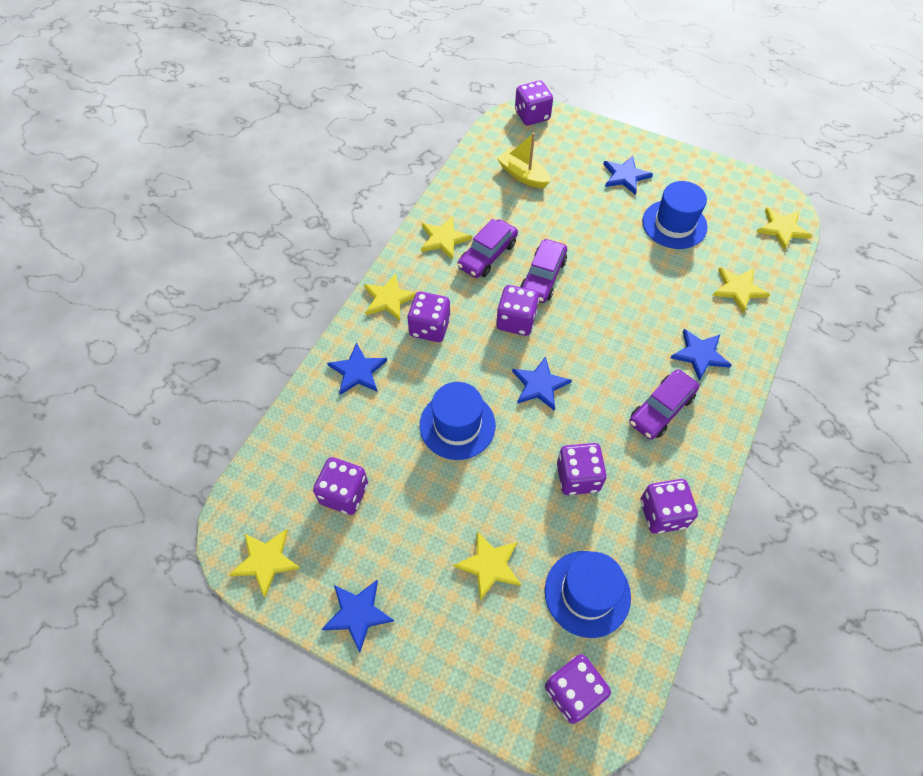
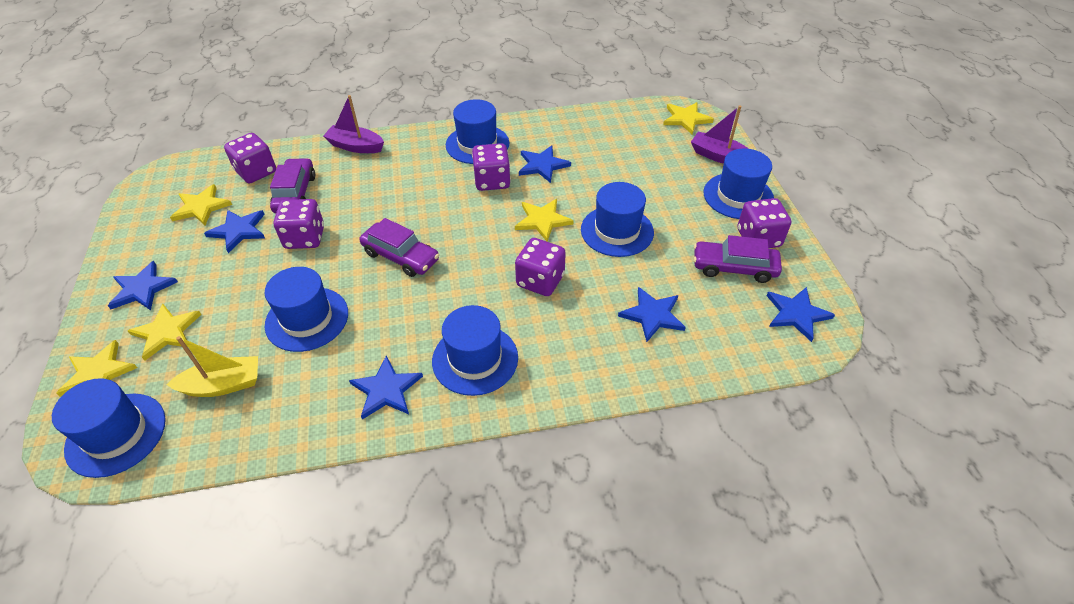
blue hat: 3 -> 6
blue star: 5 -> 6
purple boat: 0 -> 2
purple dice: 7 -> 5
yellow star: 6 -> 5

